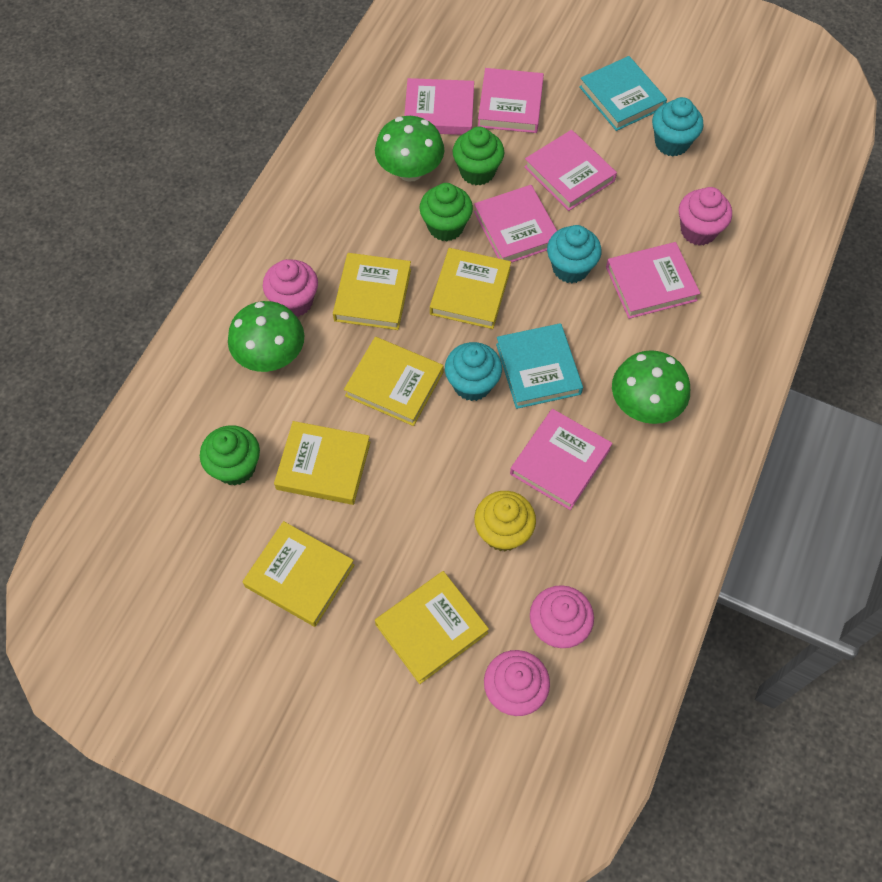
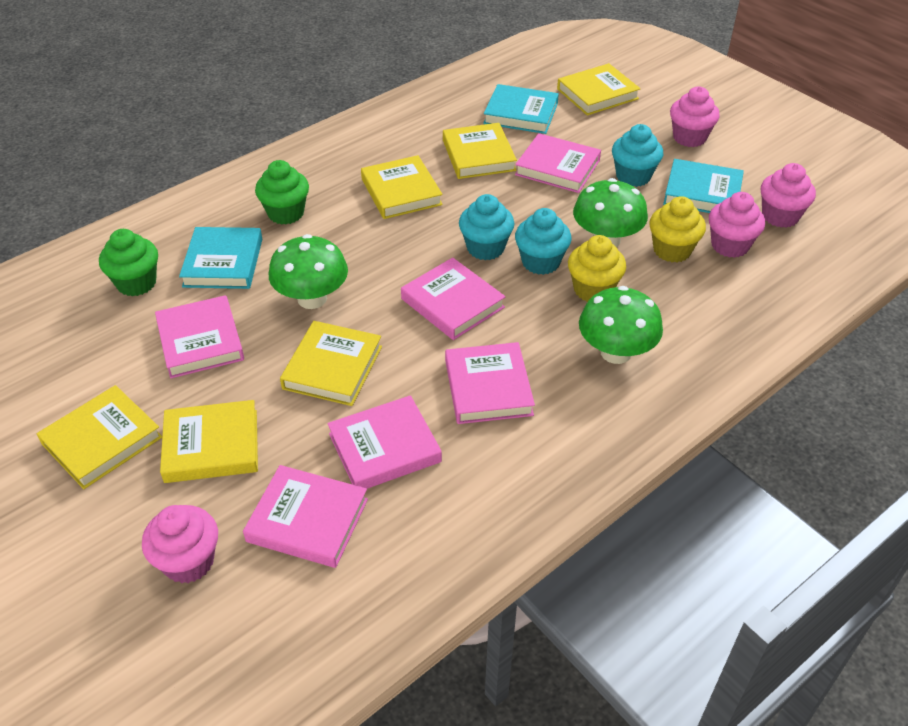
green cupcake: 3 -> 2
turquoise book: 2 -> 3
yellow cupcake: 1 -> 2

